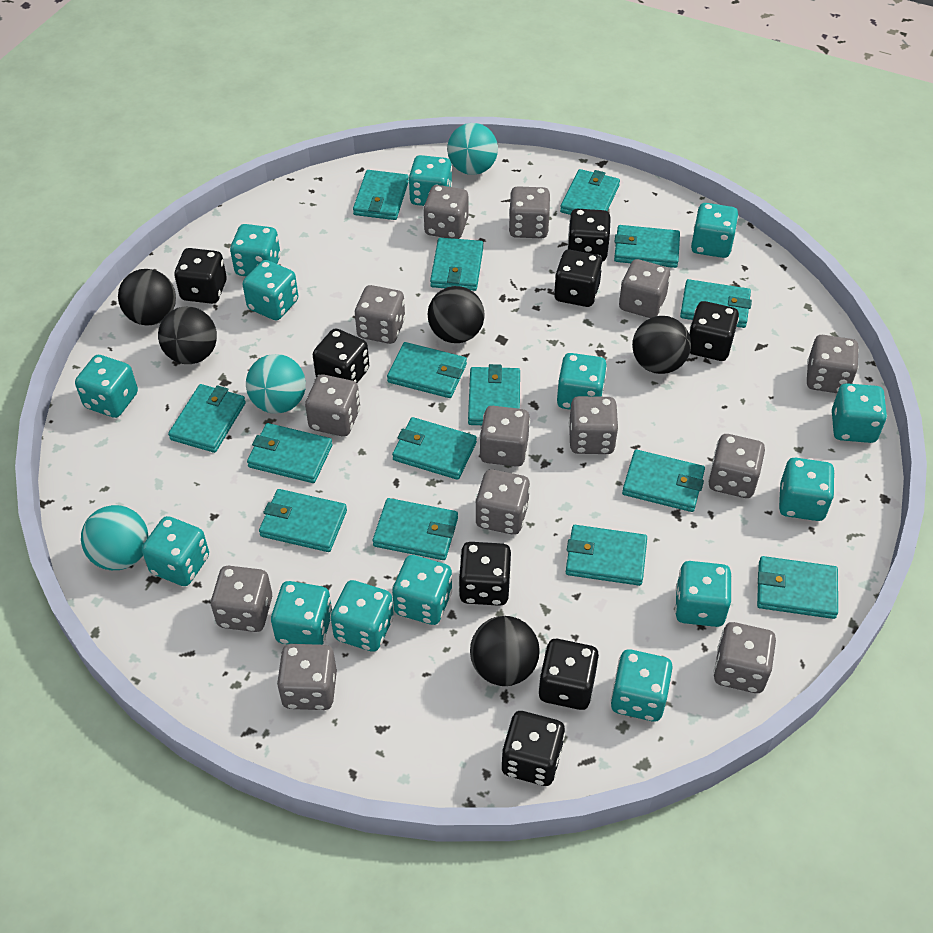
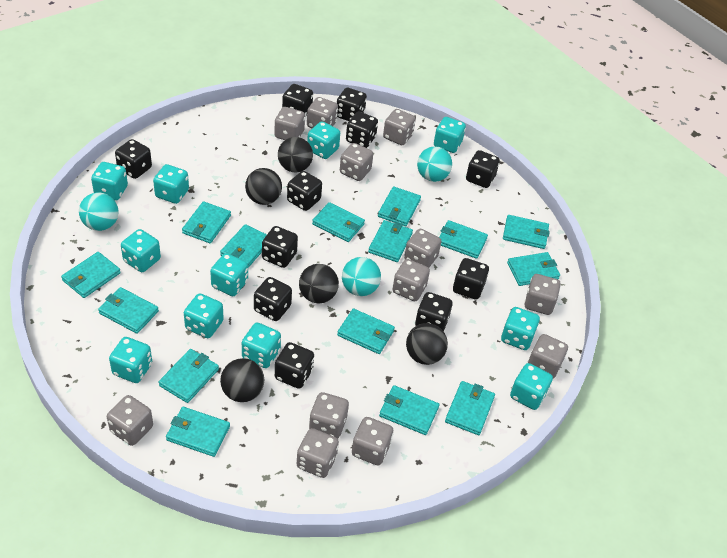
black dice: 8 -> 11
grey dice: 13 -> 12
turquoise dice: 14 -> 11

